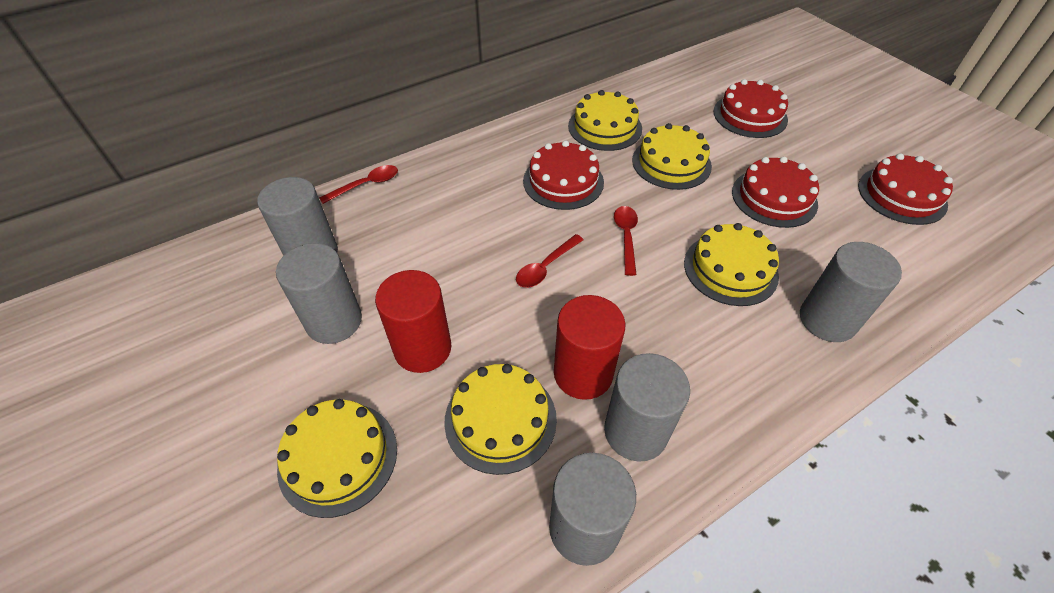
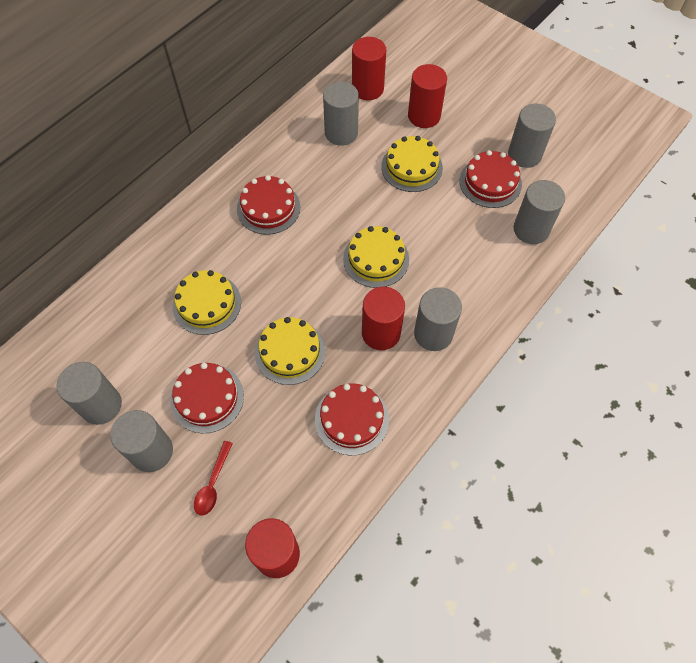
grey cylinder: 5 -> 6
red cylinder: 2 -> 4
red spoon: 3 -> 1
yellow cake: 5 -> 4

